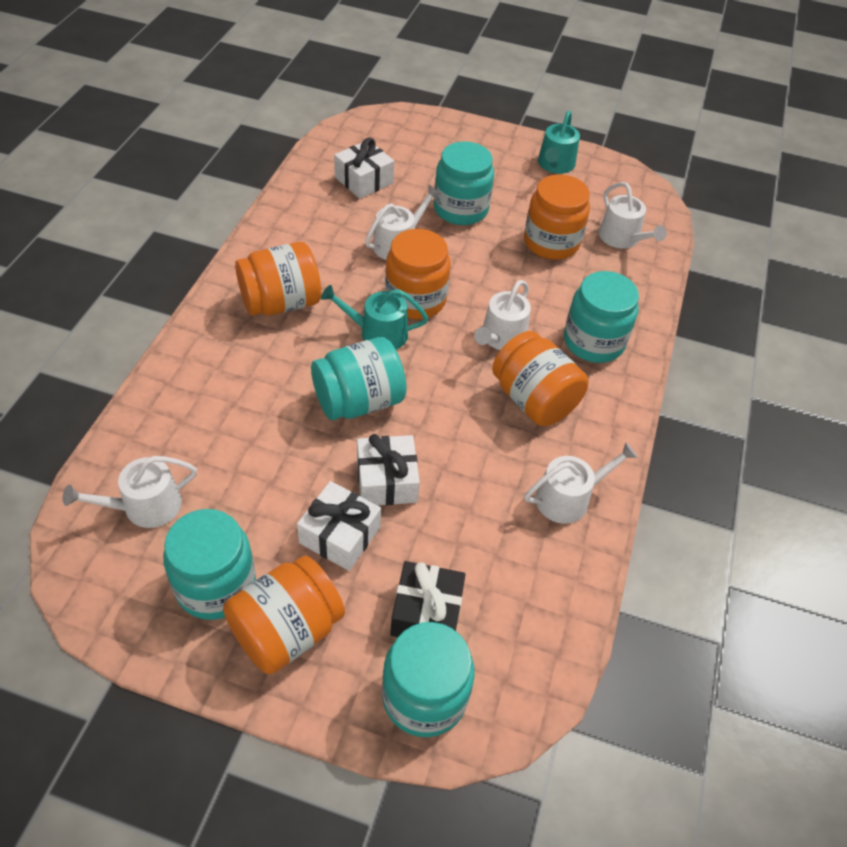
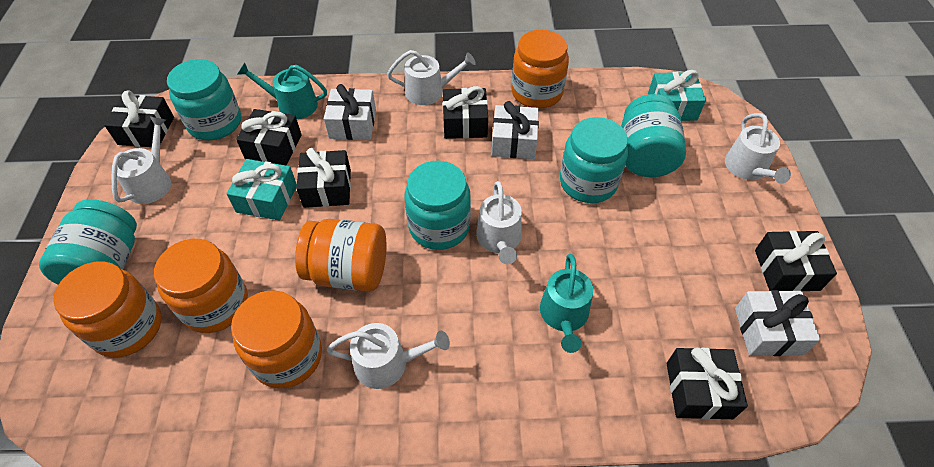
black gift: 1 -> 6
turquoise gift: 0 -> 2

